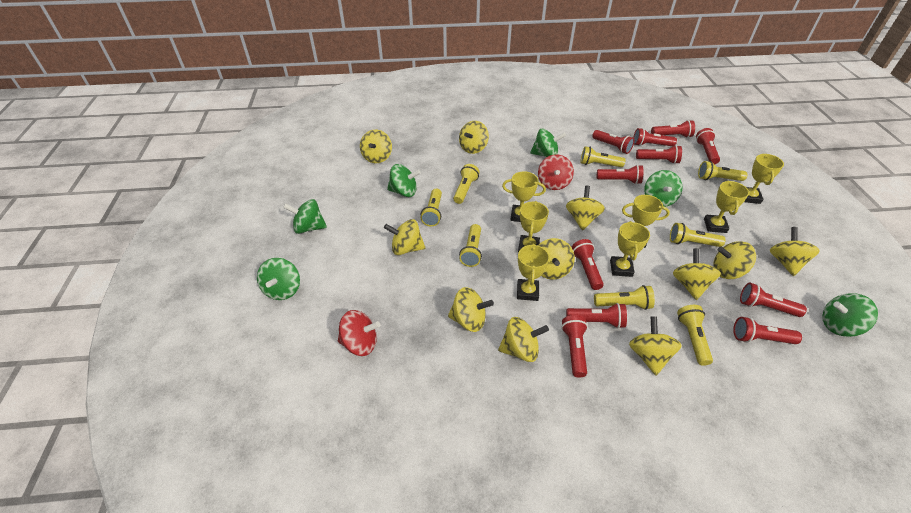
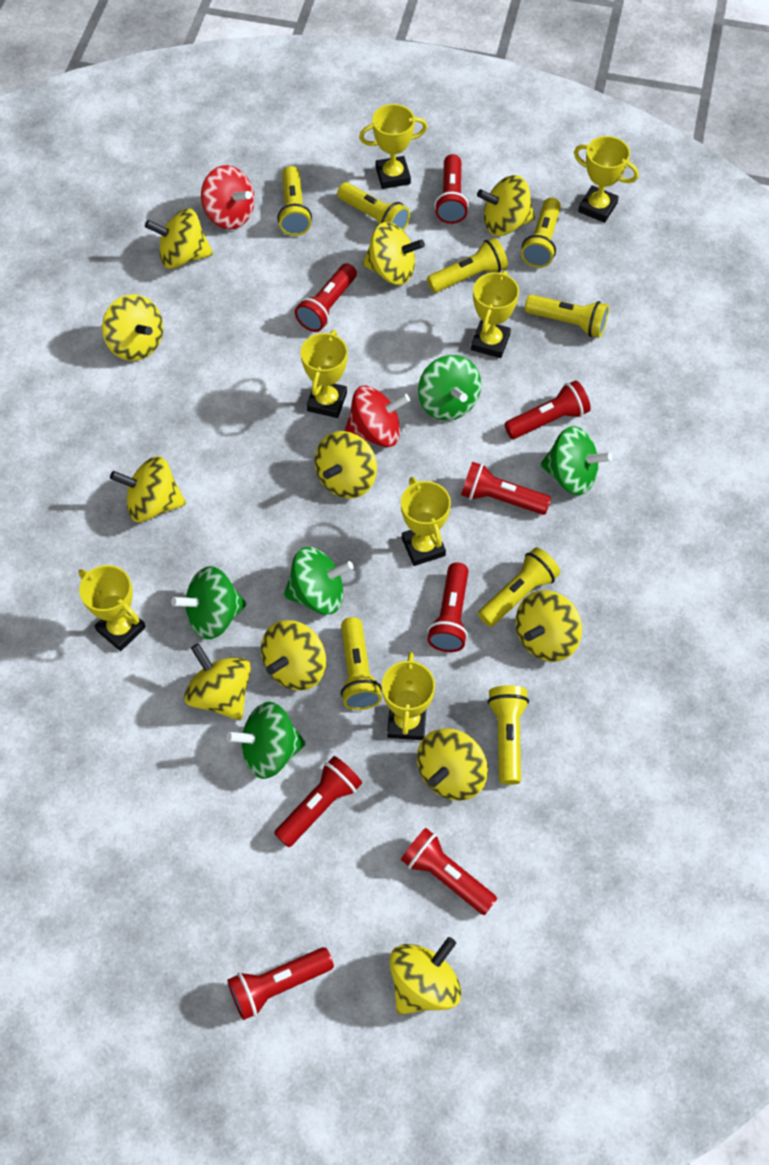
green spinning top: 6 -> 5
red flashlight: 11 -> 8

